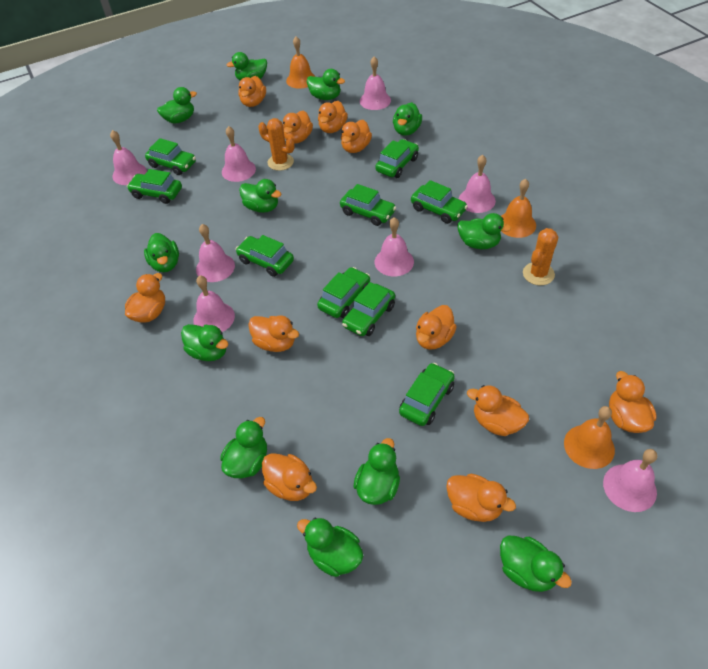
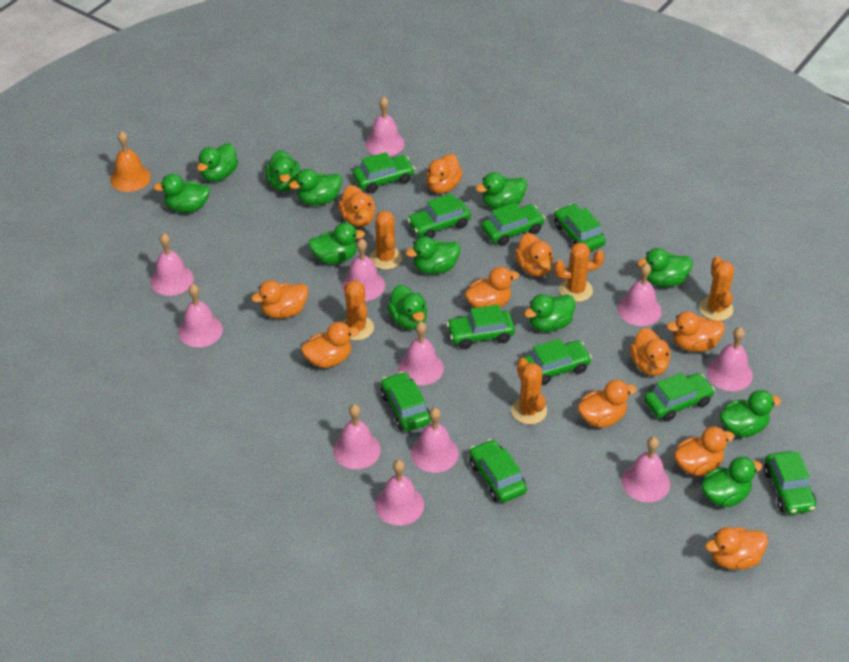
green car: 9 -> 10
orange bell: 3 -> 1
orange cactus: 2 -> 5
pink bell: 8 -> 11

